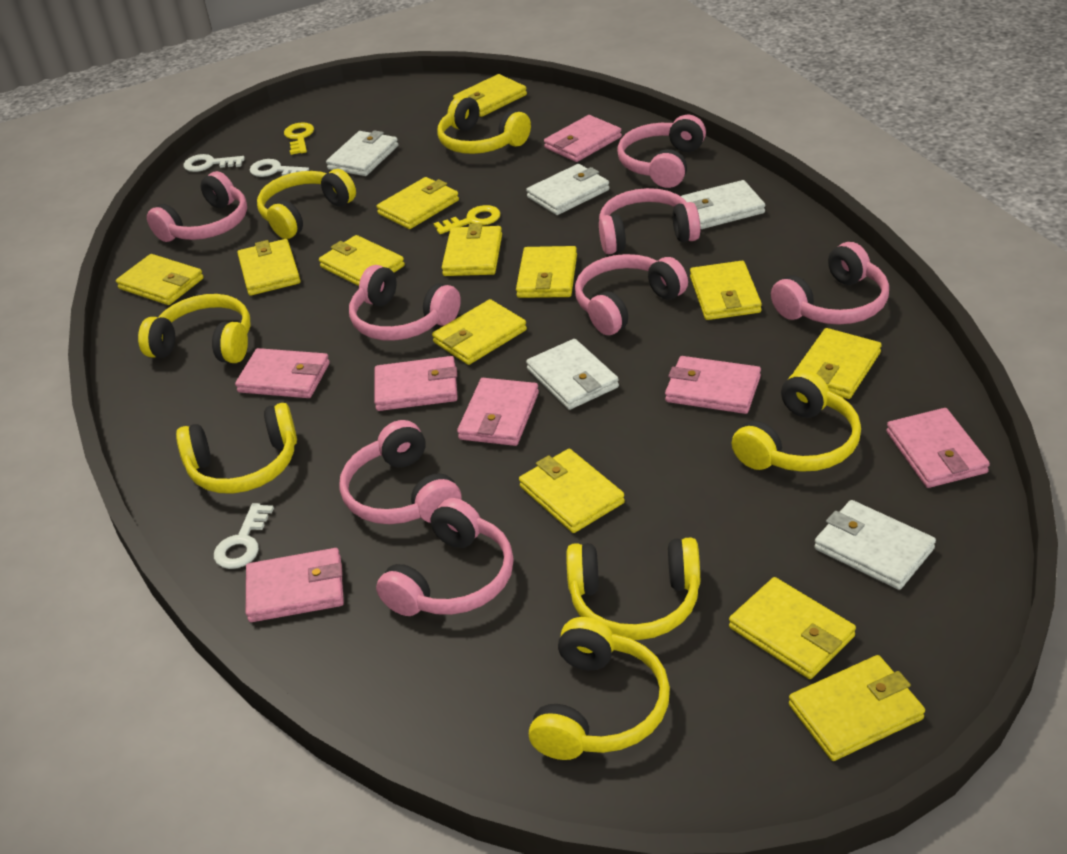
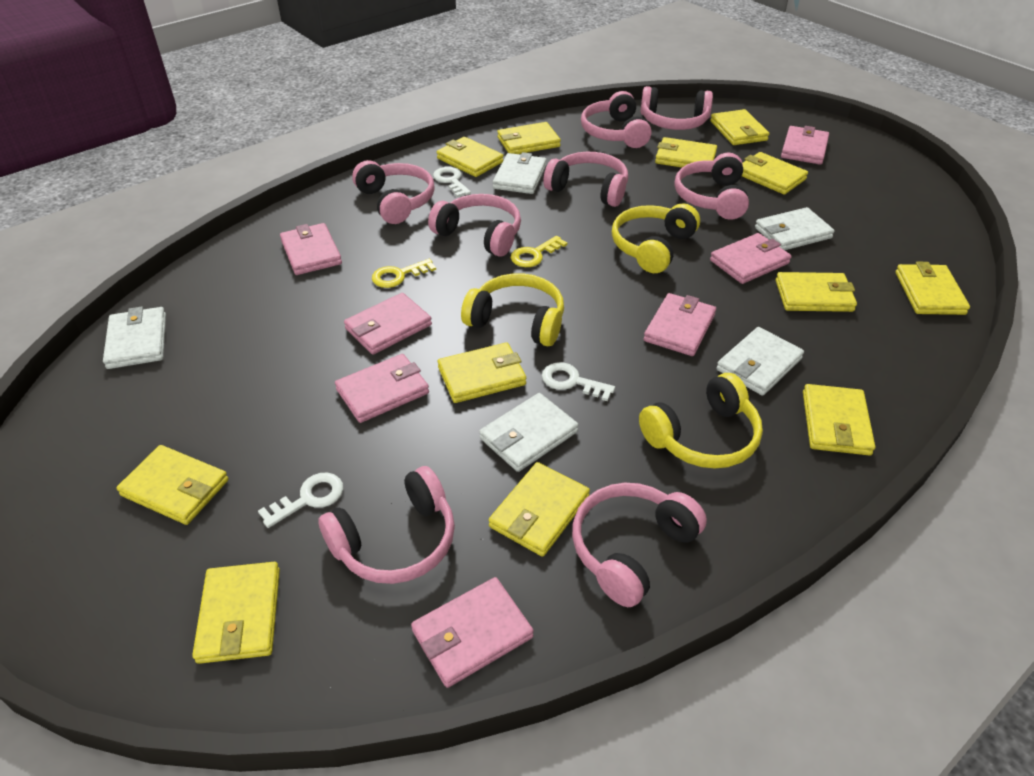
yellow headphones: 7 -> 3
yellow wallet: 13 -> 12

